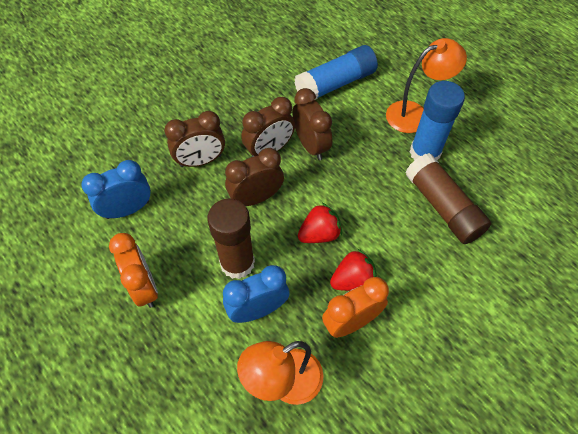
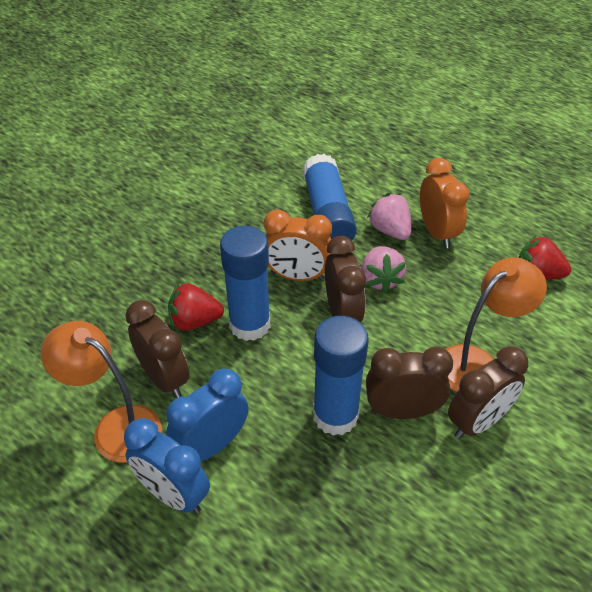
blue glue stick: 2 -> 3
brown glue stick: 2 -> 0
pink strawberry: 0 -> 2

